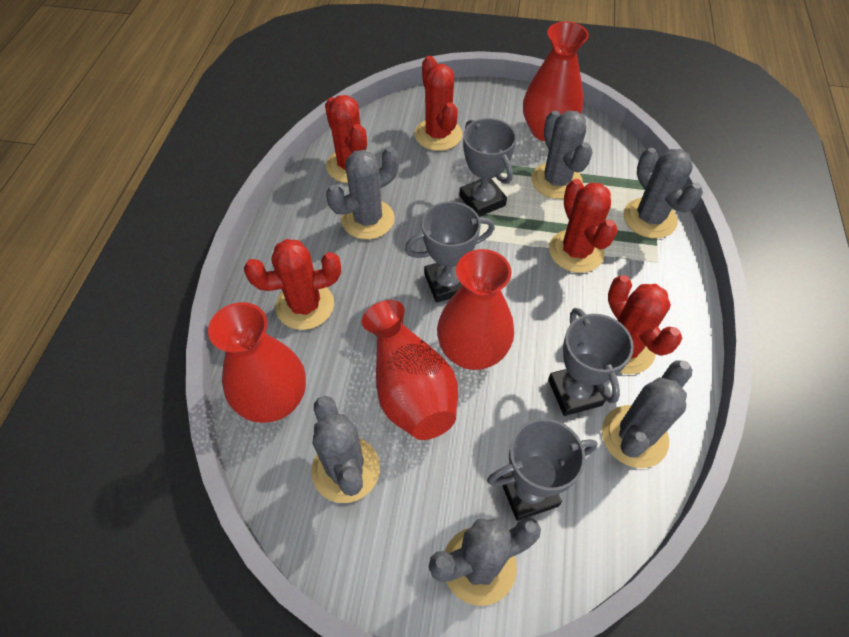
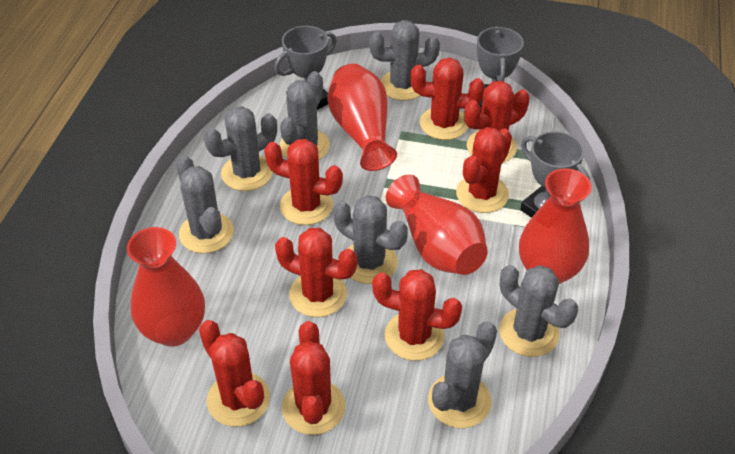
grey cactus: 6 -> 7
grey trophy: 4 -> 3
red cactus: 5 -> 8

